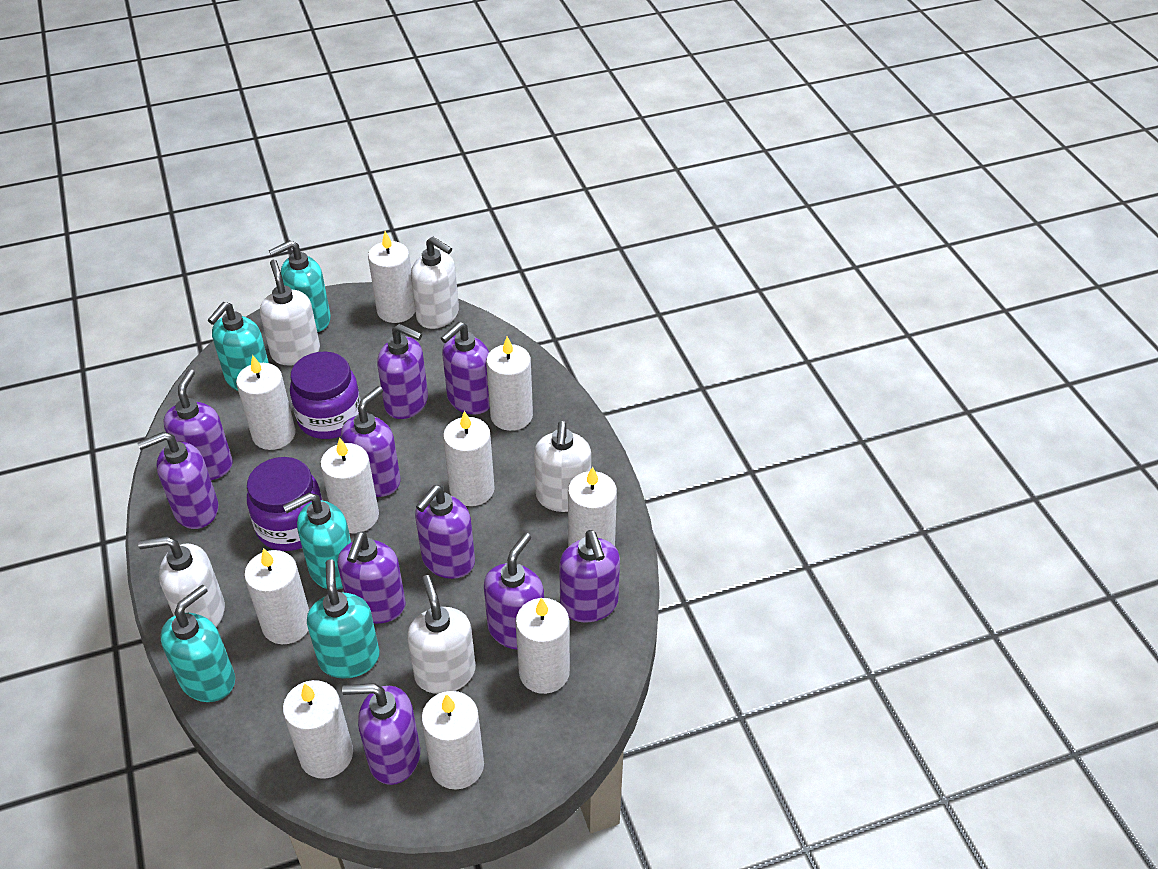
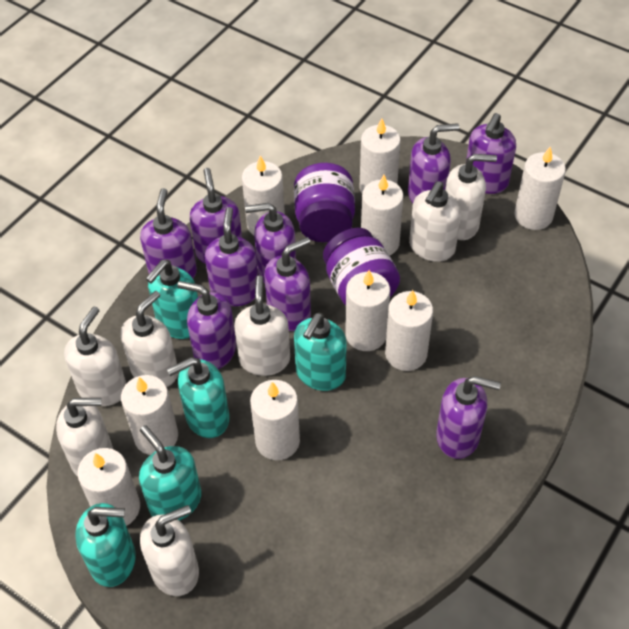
purple soap dispenser: 10 -> 9
white candle: 10 -> 9
white soap dispenser: 5 -> 7

